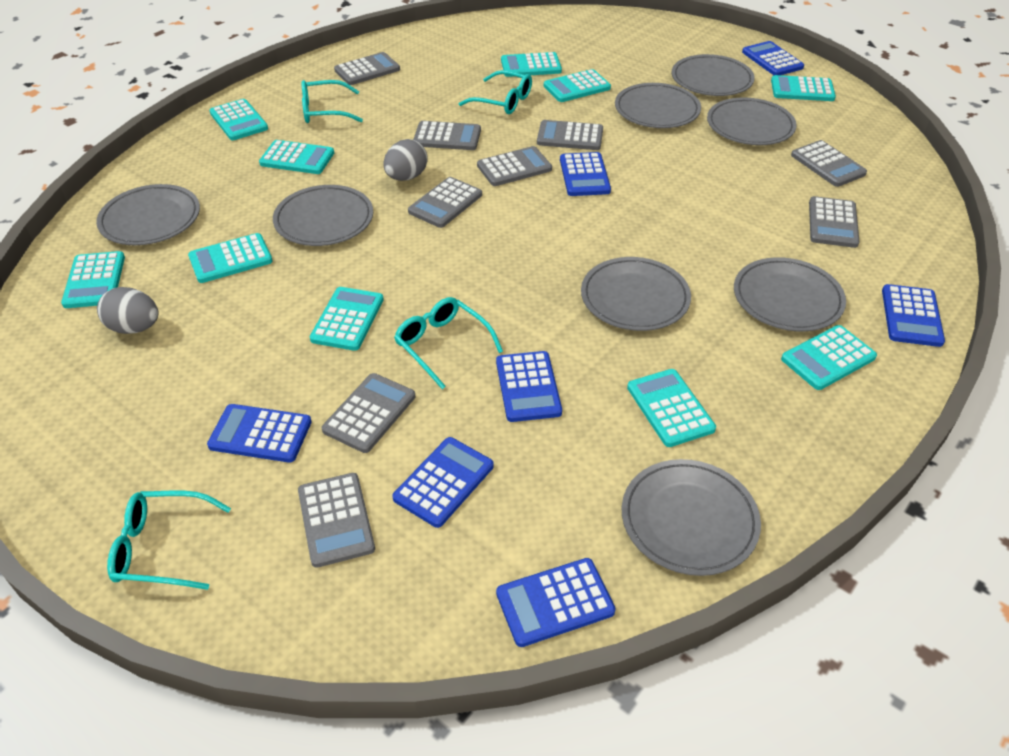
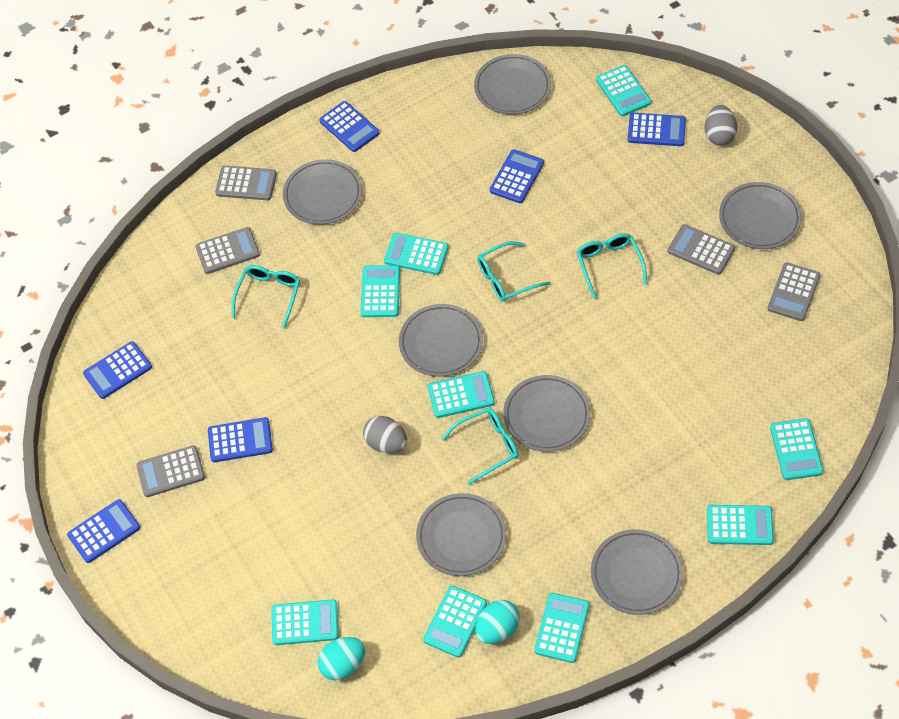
blue calculator: 7 -> 6
grey calculator: 9 -> 5
grey plate: 8 -> 7
turquoise calculator: 10 -> 9
turquoise egg: 0 -> 2

